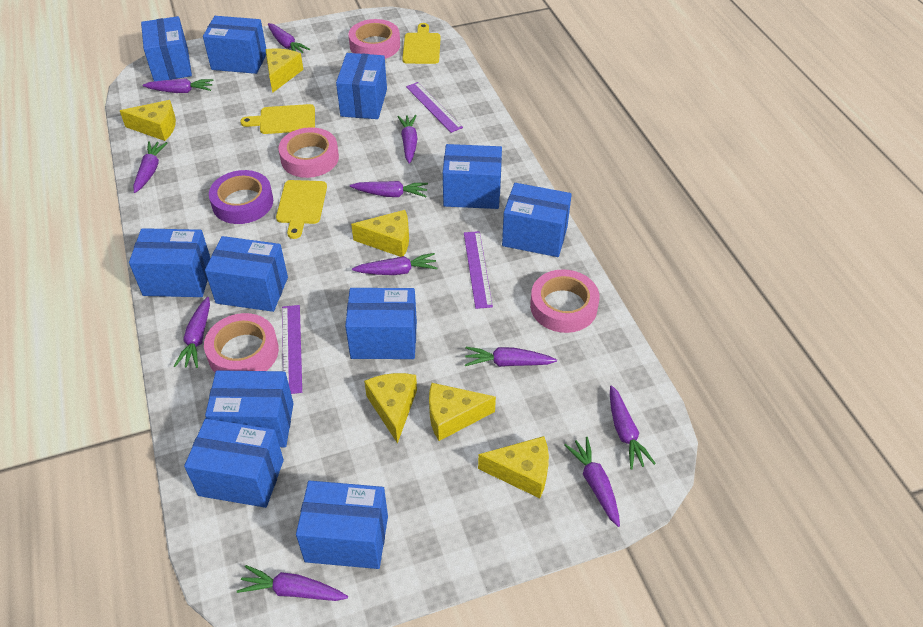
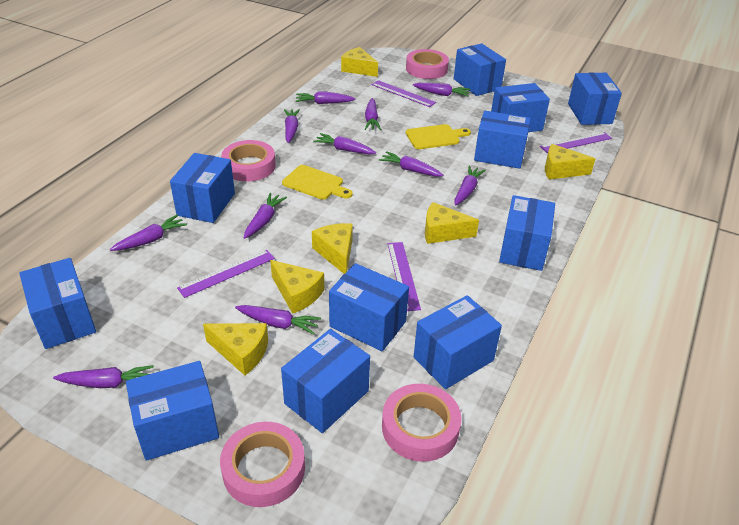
purple ruler: 3 -> 4
purple tape: 1 -> 0
yellow cutting board: 3 -> 2

